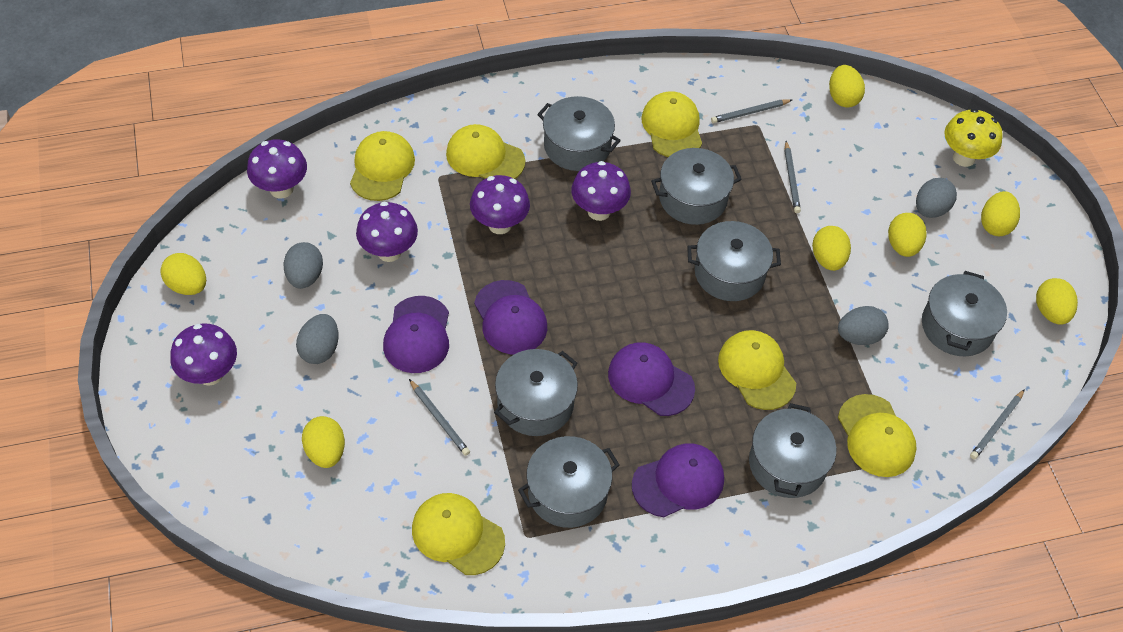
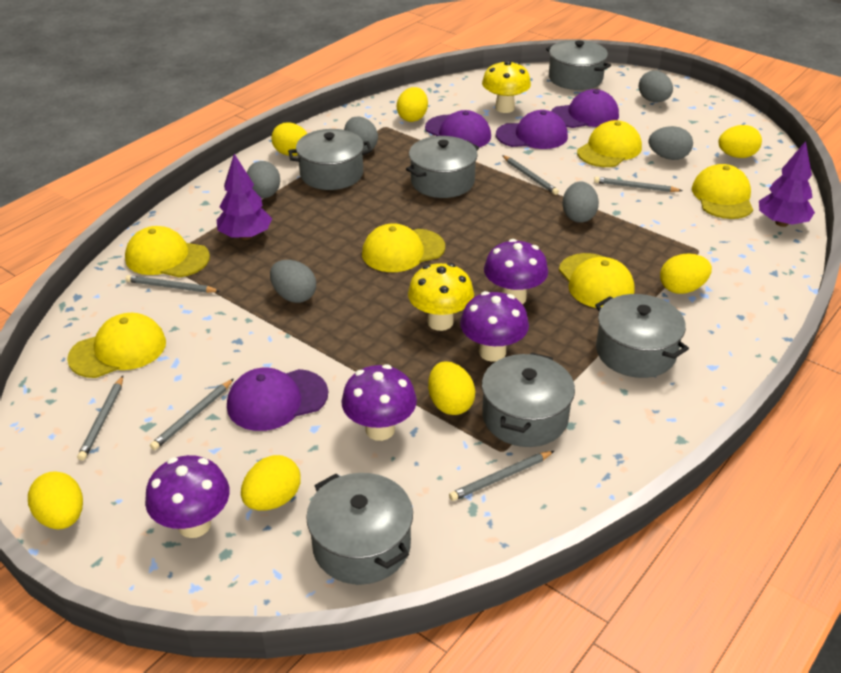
grey egg: 4 -> 6
grey pencil: 4 -> 6
grey pot: 7 -> 6
purple mushroom: 5 -> 4
purple tree: 0 -> 2
yellow mushroom: 1 -> 2

